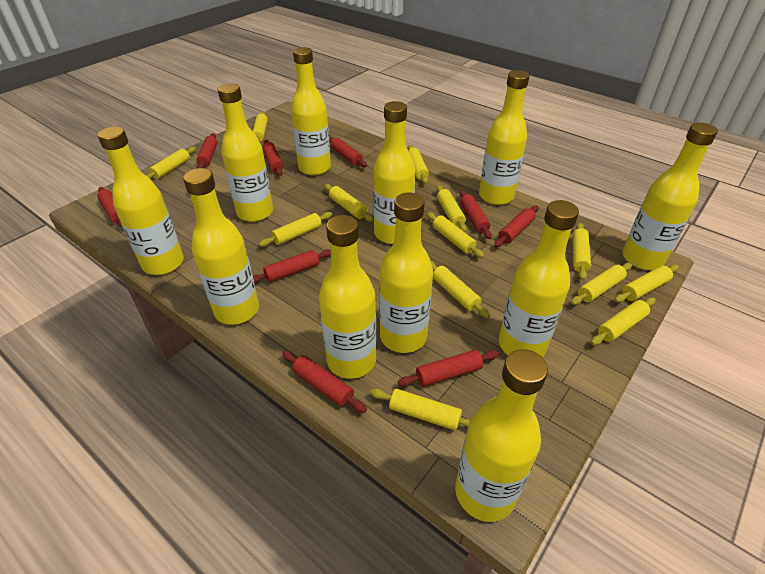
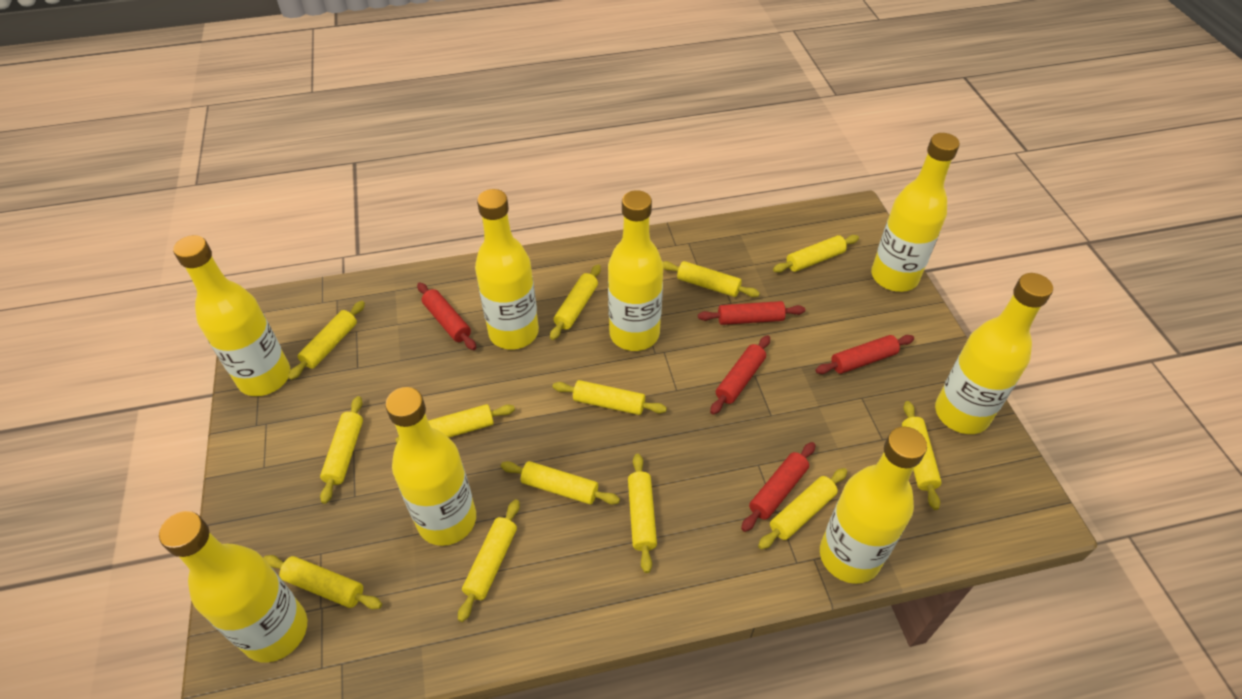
red rolling pin: 9 -> 5
yellow bottle: 11 -> 8

